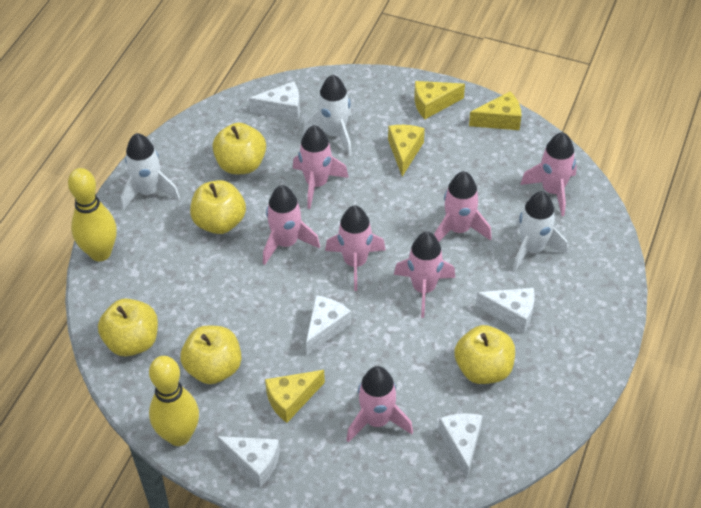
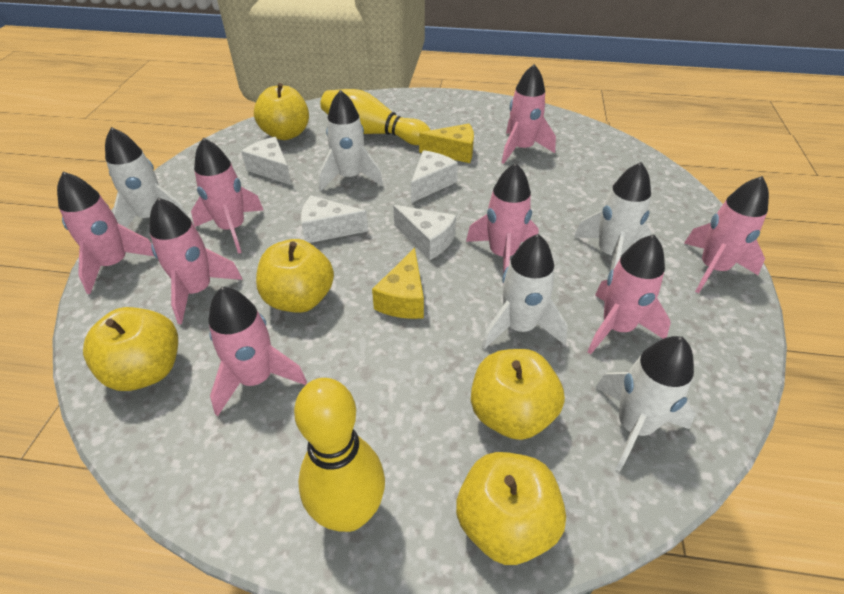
pink rocket: 7 -> 8
white cheese: 5 -> 4
white rocket: 3 -> 5
yellow cheese: 4 -> 2

